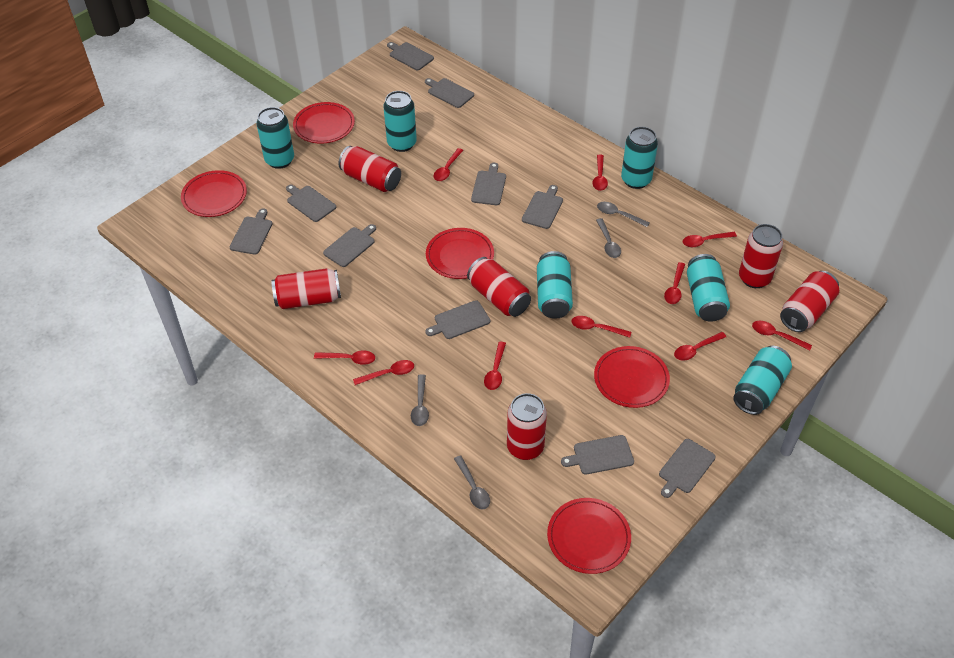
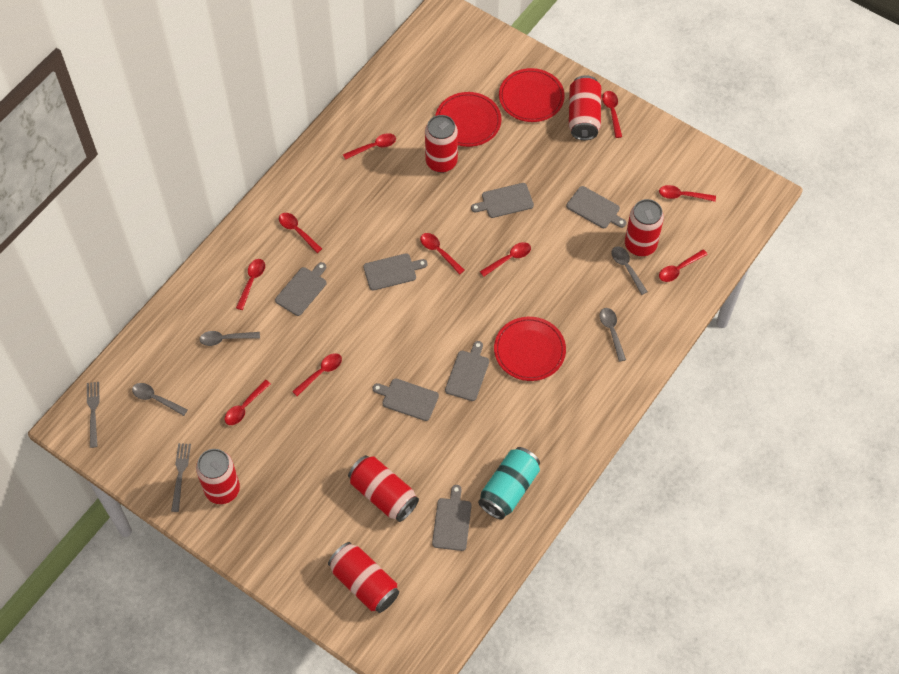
grey cutting board: 10 -> 7
grey fork: 0 -> 2
red plate: 5 -> 3
turquoise can: 6 -> 1

